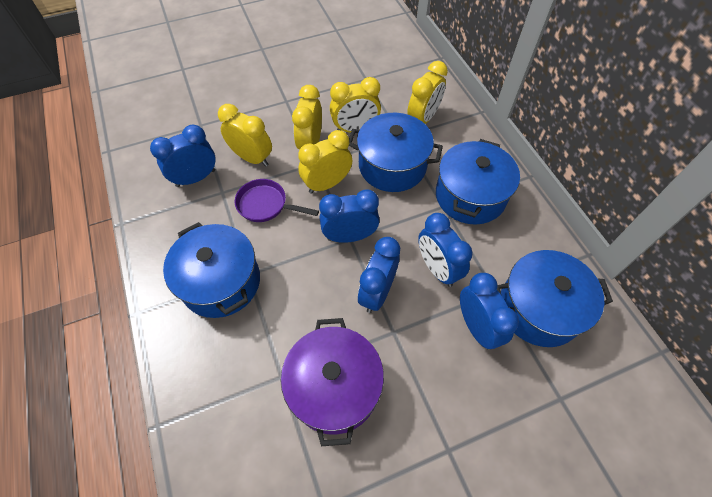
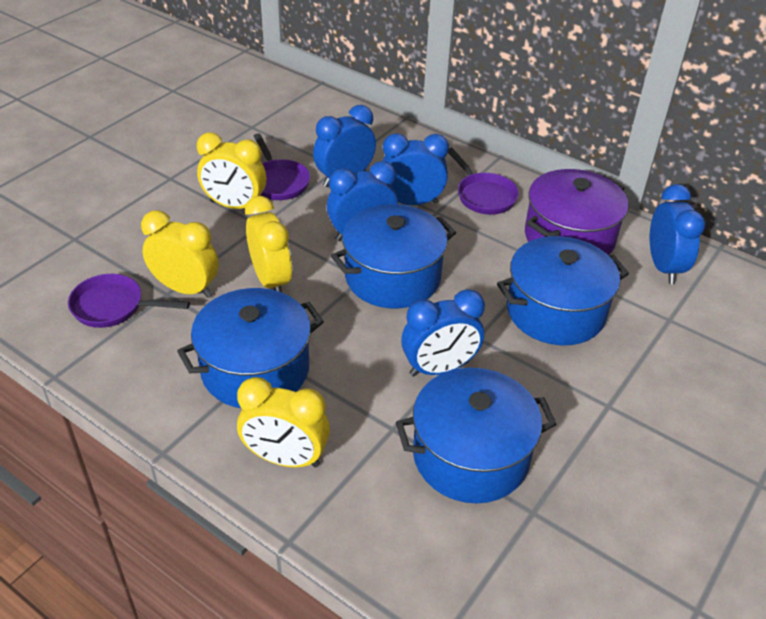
purple pan: 1 -> 3
yellow clock: 5 -> 4

